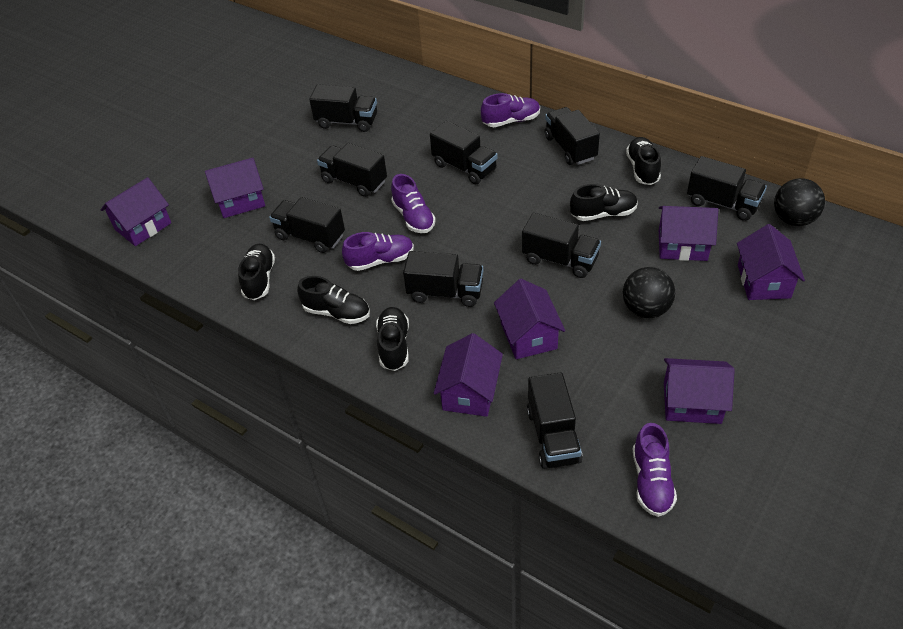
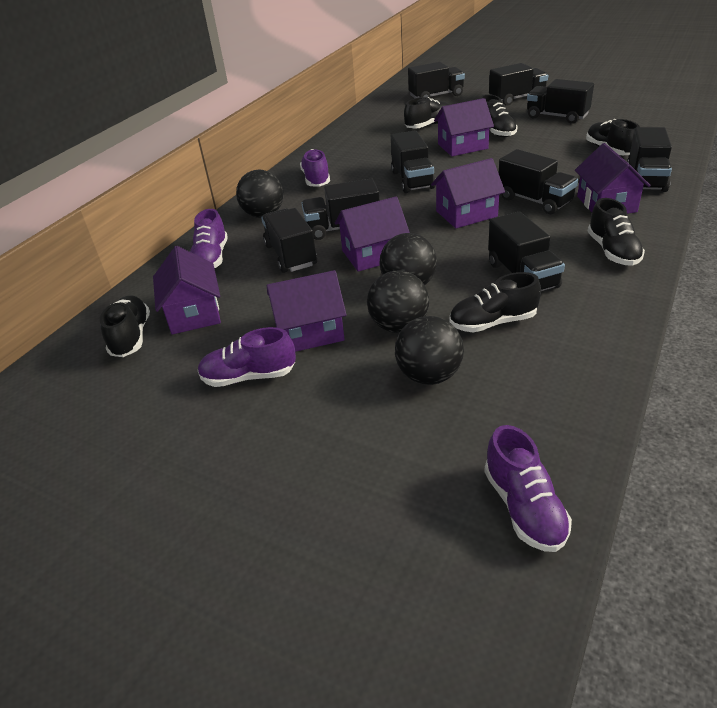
black ball: 2 -> 4
black shoe: 5 -> 6
purple house: 7 -> 6

